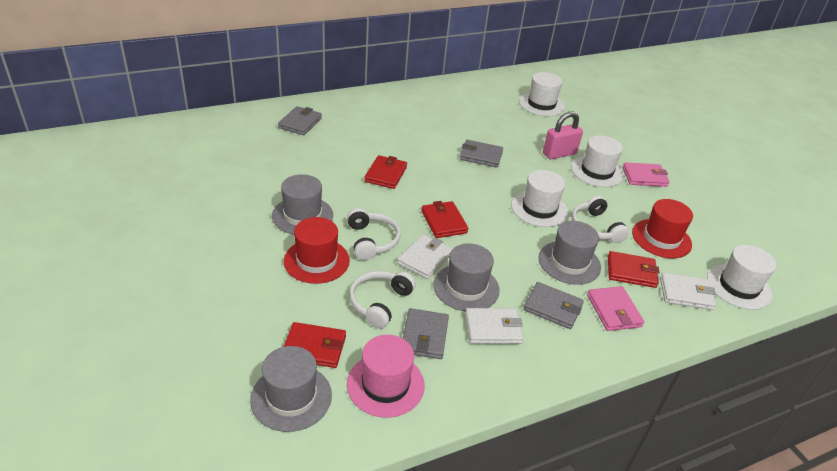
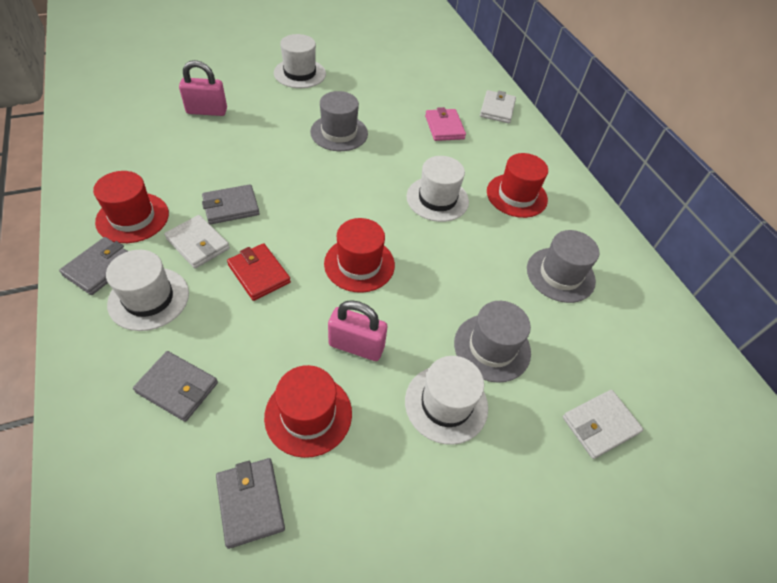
grey hat: 4 -> 3
pink hat: 1 -> 0
pink padlock: 1 -> 2
pink wallet: 2 -> 1
red hat: 2 -> 4
red wallet: 4 -> 1
white headphones: 3 -> 0

